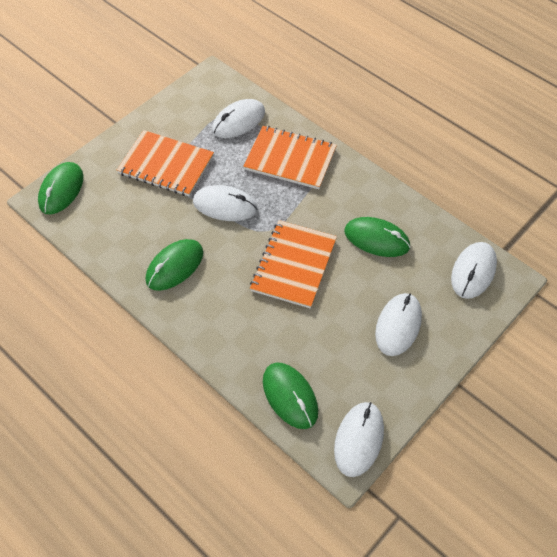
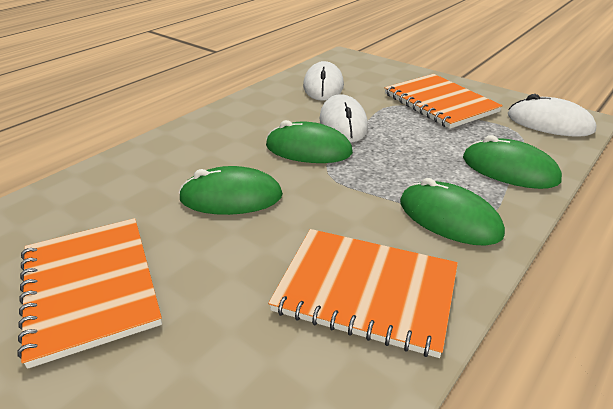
white mouse: 5 -> 3

